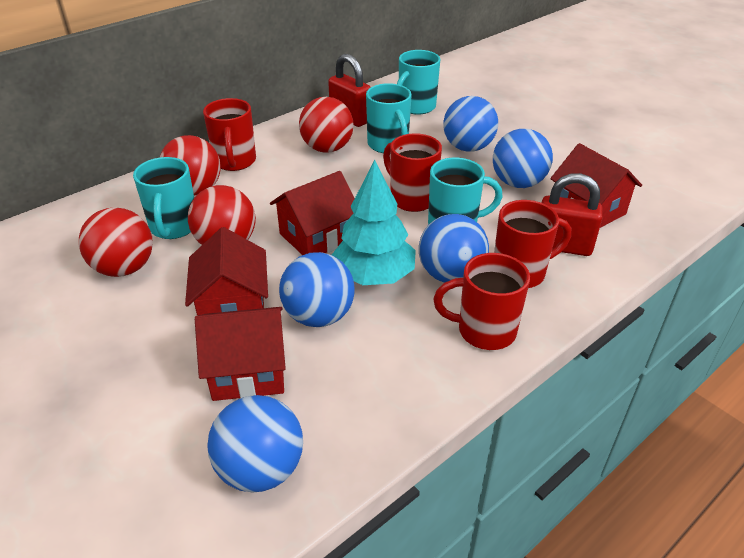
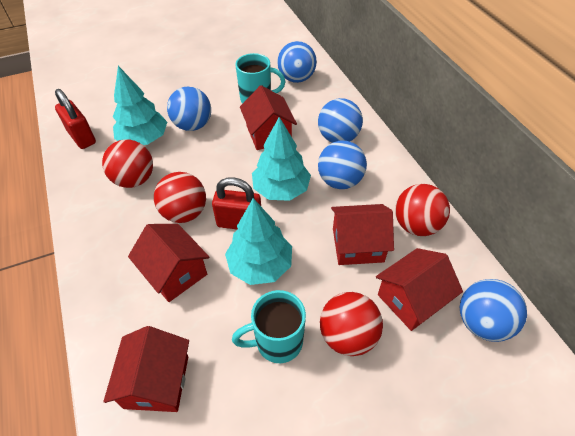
red house: 4 -> 5
red mug: 4 -> 0
turquoise mug: 4 -> 2
turquoise tree: 1 -> 3

